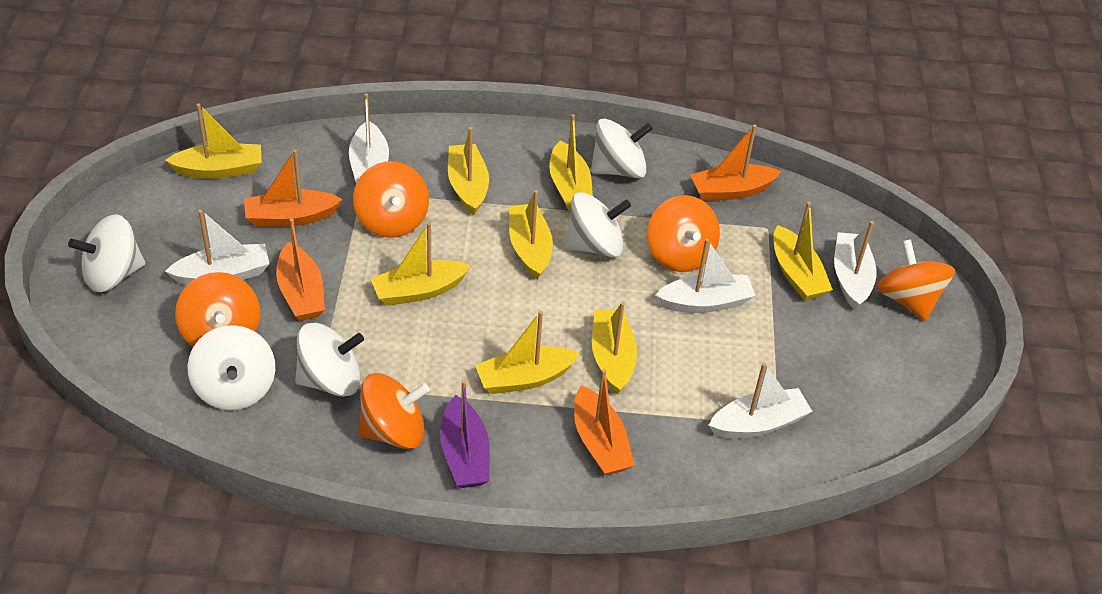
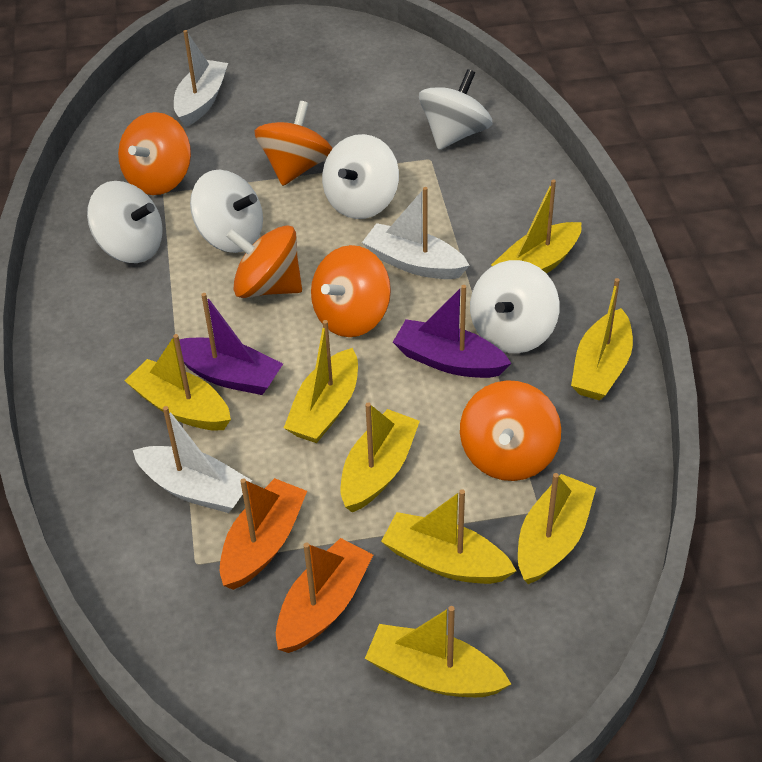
orange boat: 4 -> 2
purple boat: 1 -> 2
white boat: 5 -> 3

